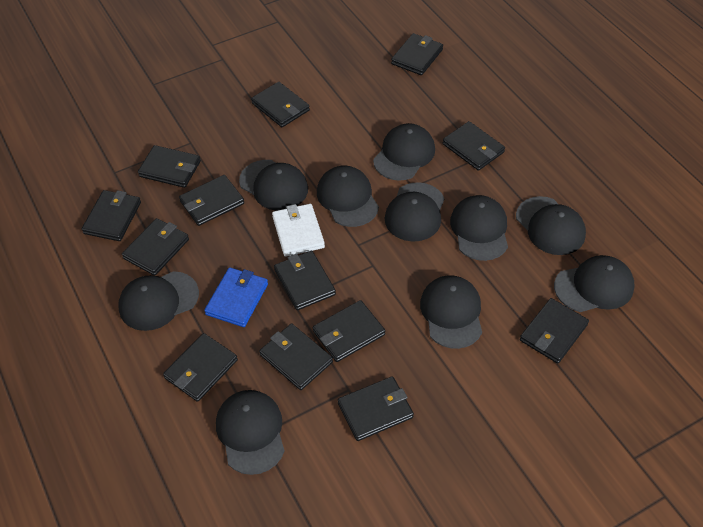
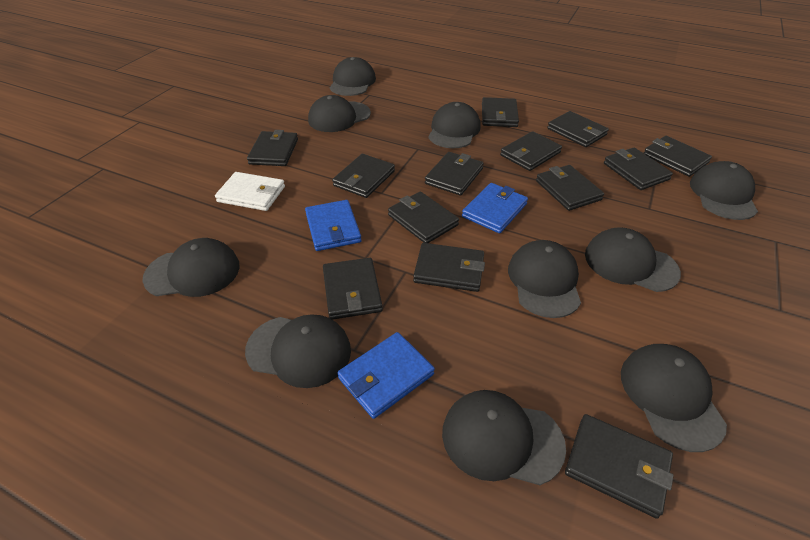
blue wallet: 1 -> 3

